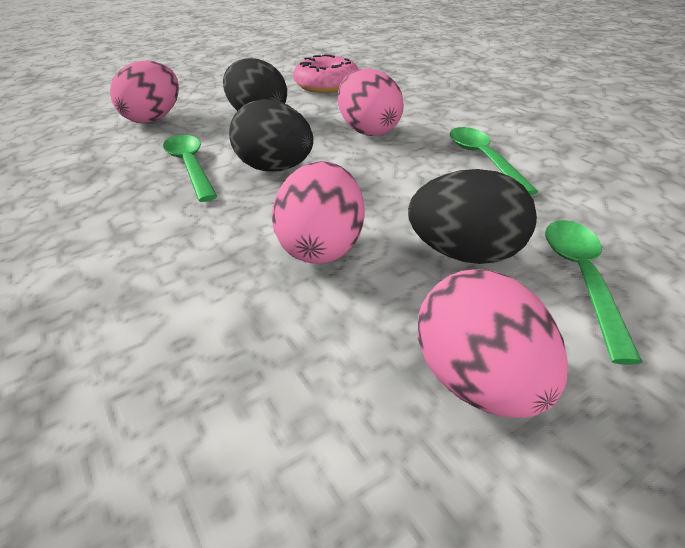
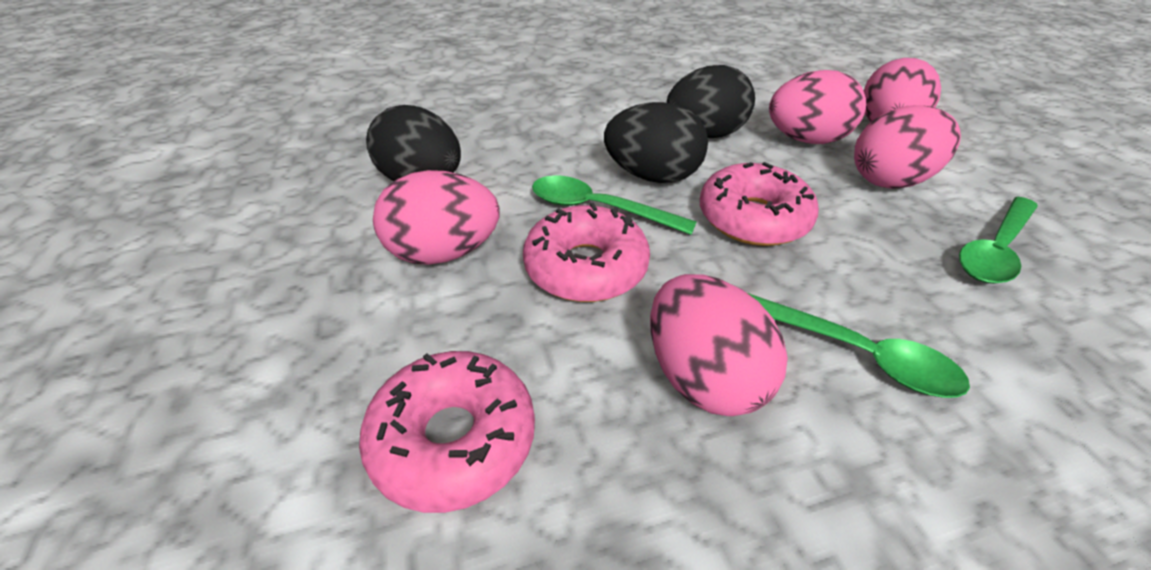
pink donut: 1 -> 3
pink egg: 4 -> 5

